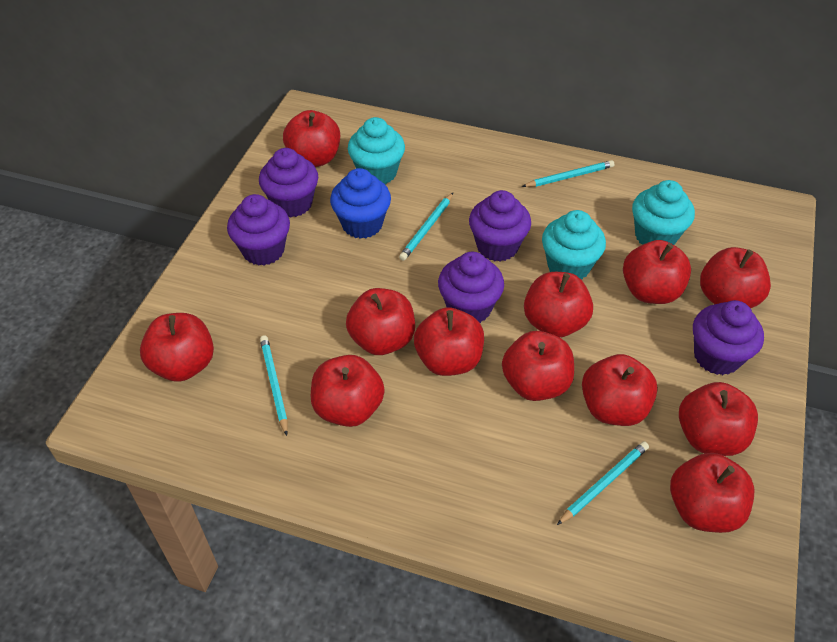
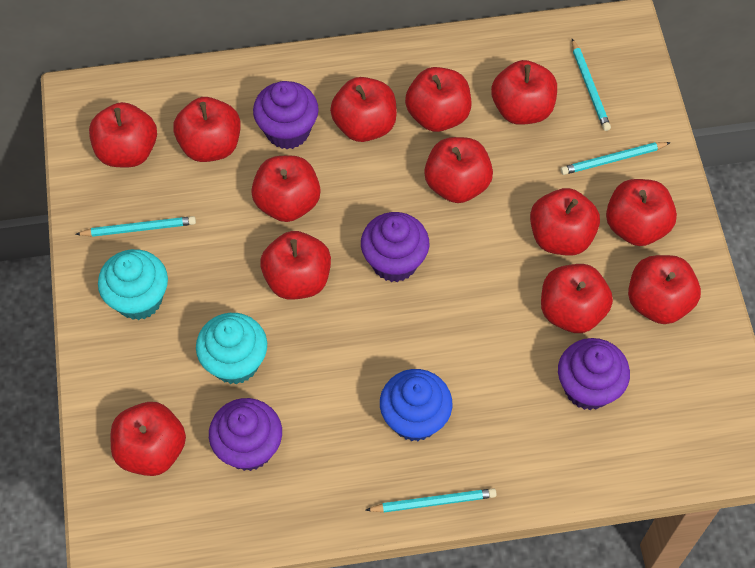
purple cupcake: 5 -> 4
red apple: 12 -> 13
turquoise cupcake: 3 -> 2

